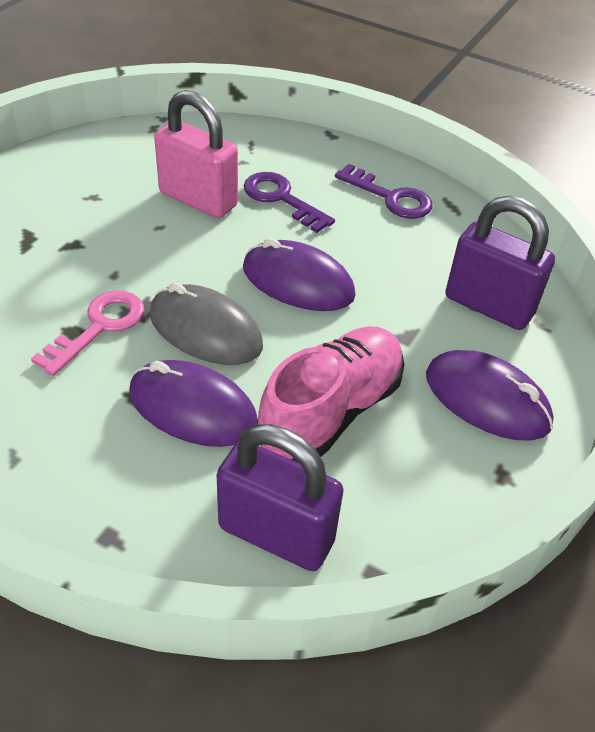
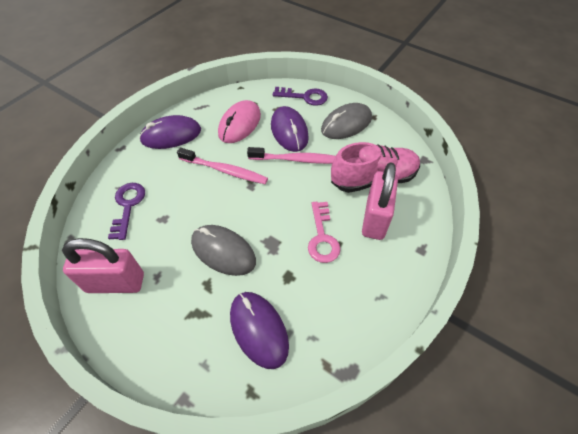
grey mouse: 1 -> 2
pink mouse: 0 -> 1
pink padlock: 1 -> 2
pink toothbrush: 0 -> 2
purple padlock: 2 -> 0

